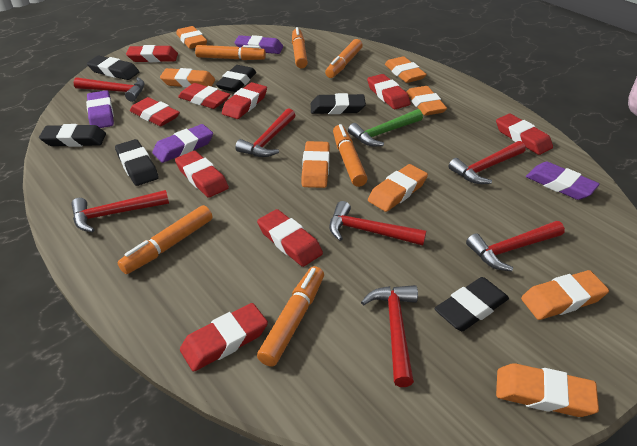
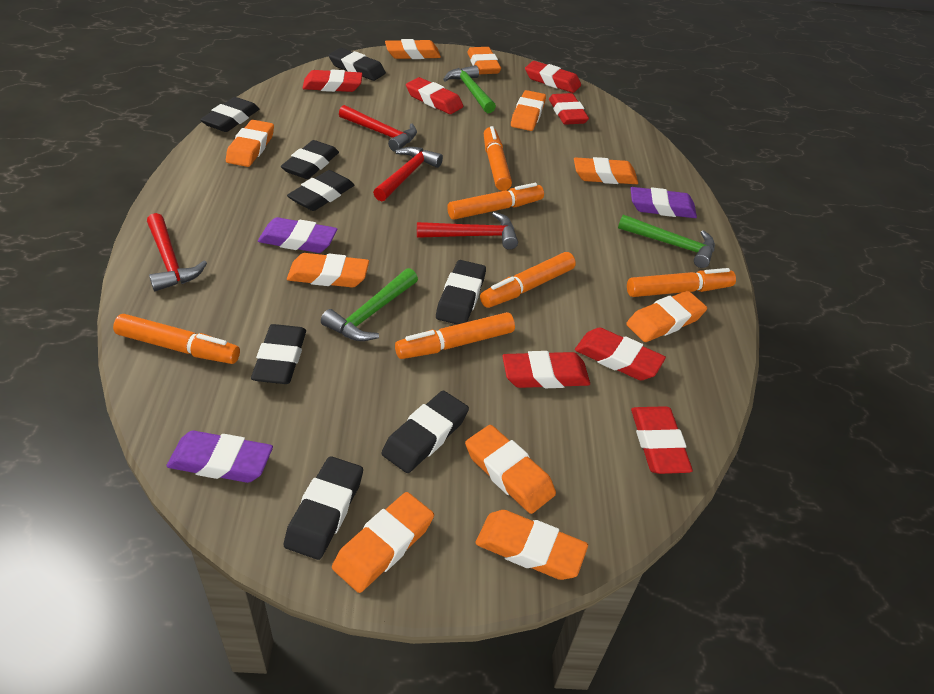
black eraser: 6 -> 8
green hammer: 1 -> 3
orange eraser: 8 -> 10
purple eraser: 4 -> 3
red eraser: 9 -> 7
red hammer: 7 -> 4

